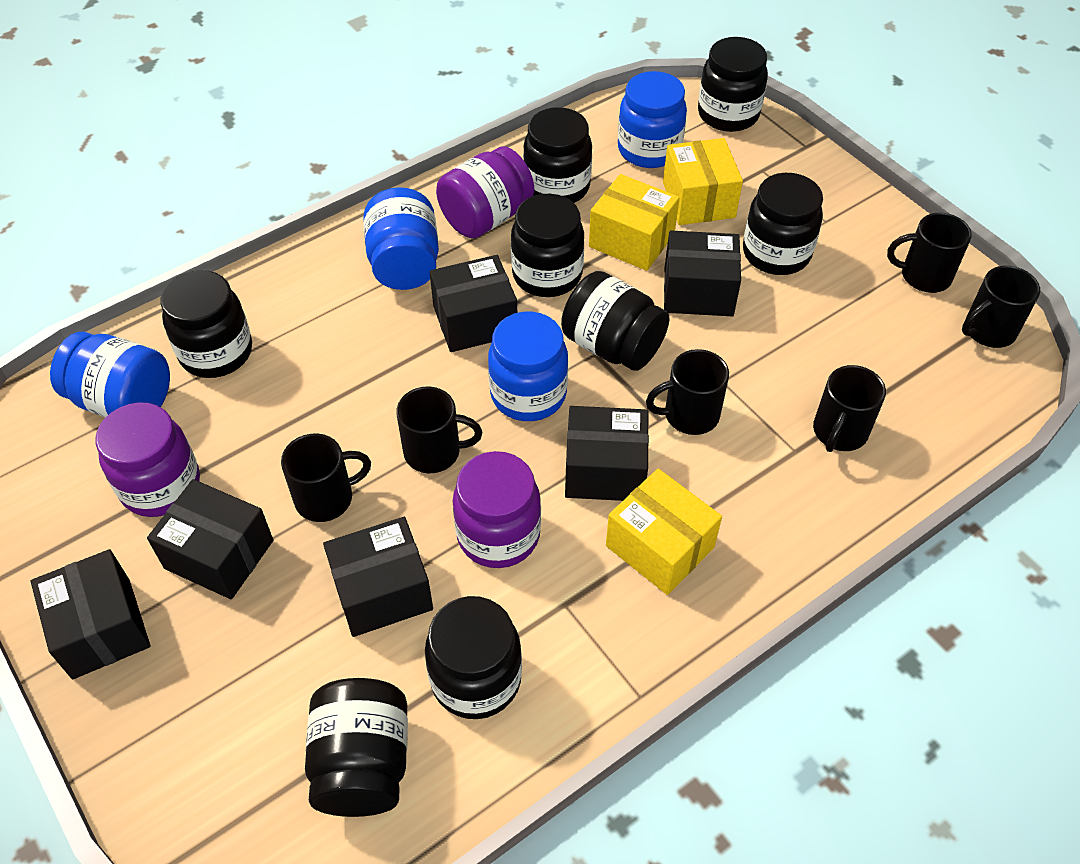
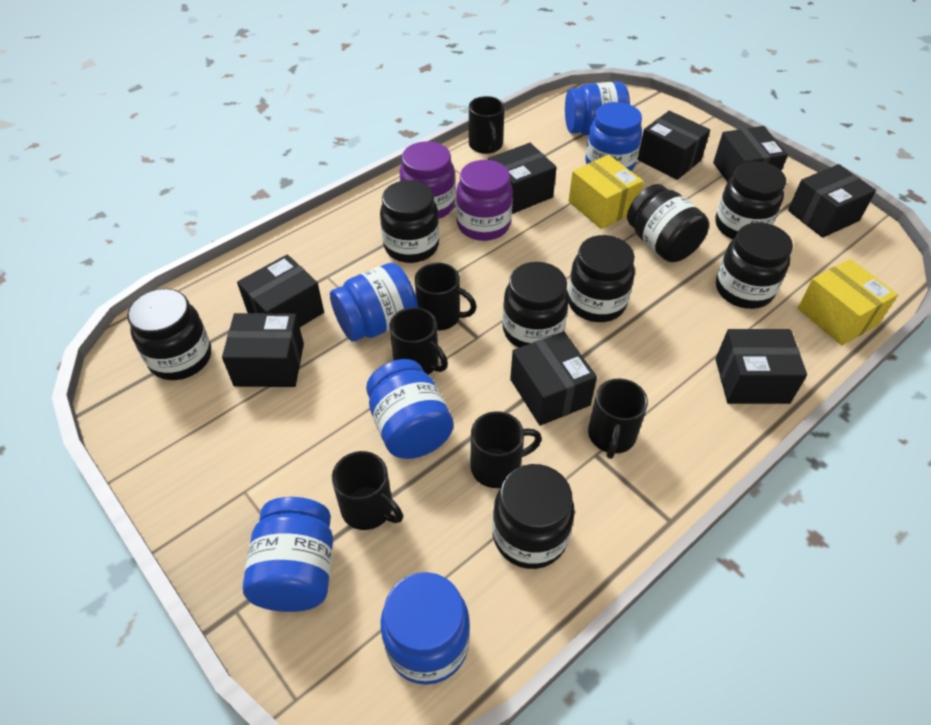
black box: 6 -> 8
blue jar: 4 -> 6
purple jar: 3 -> 2
yellow box: 3 -> 2

